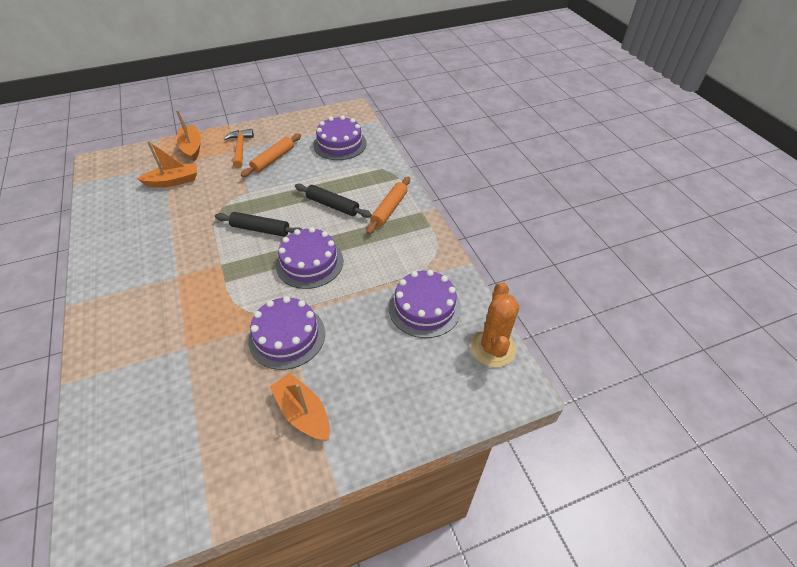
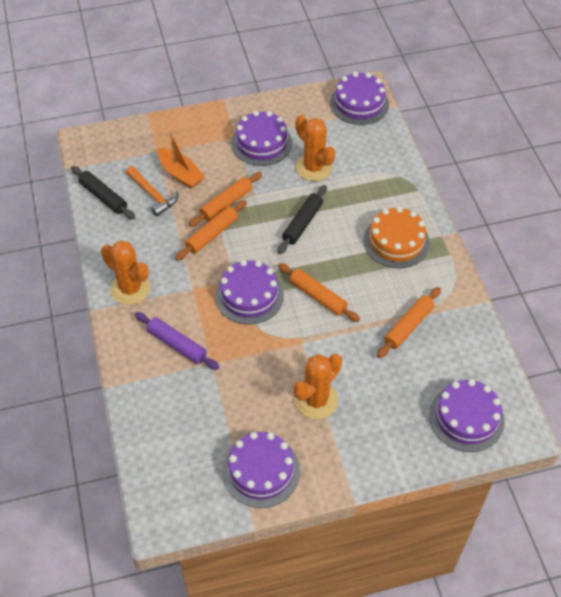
orange boat: 3 -> 1
orange cactus: 1 -> 3
orange cake: 0 -> 1
orange rolling pin: 2 -> 4
purple cake: 4 -> 5
purple rolling pin: 0 -> 1

